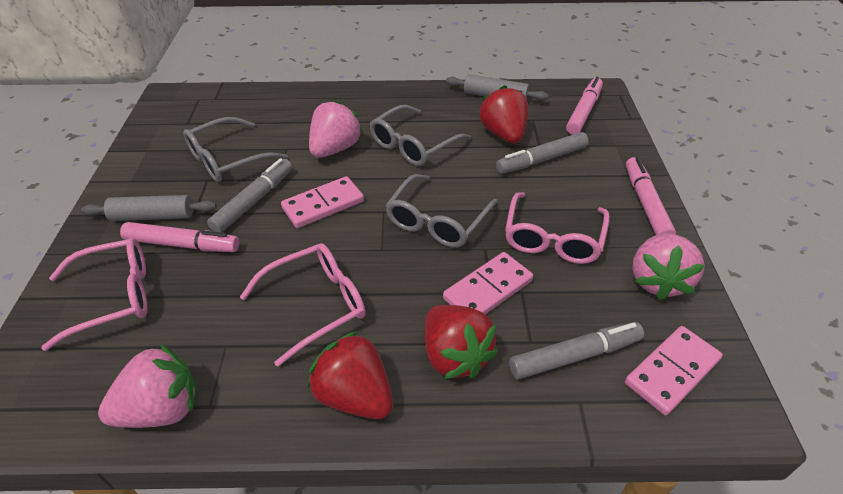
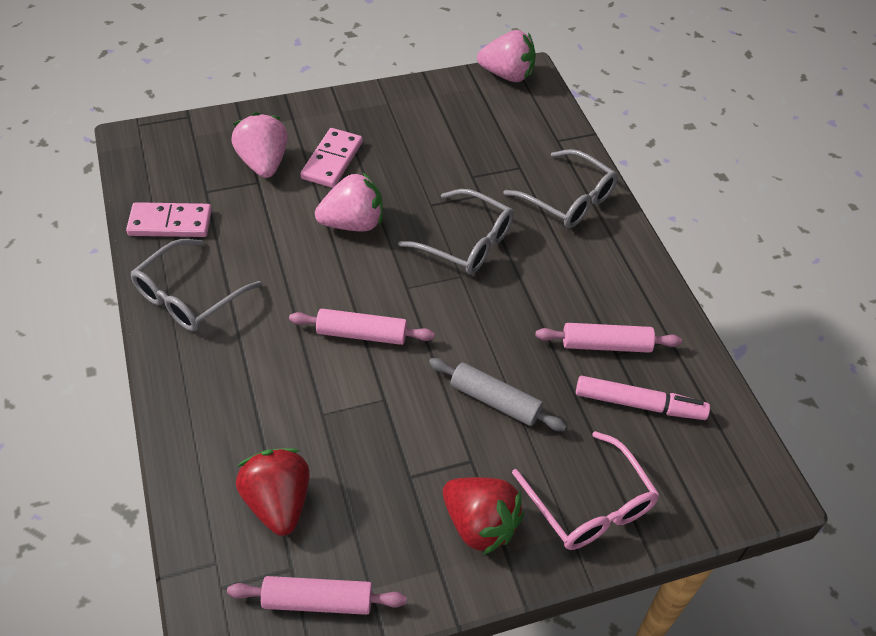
grey marker: 3 -> 0
grey rolling pin: 2 -> 1
pink domino: 3 -> 2
pink glasses: 3 -> 1
pink marker: 3 -> 1
pink rolling pin: 0 -> 3
red strawberry: 3 -> 2

